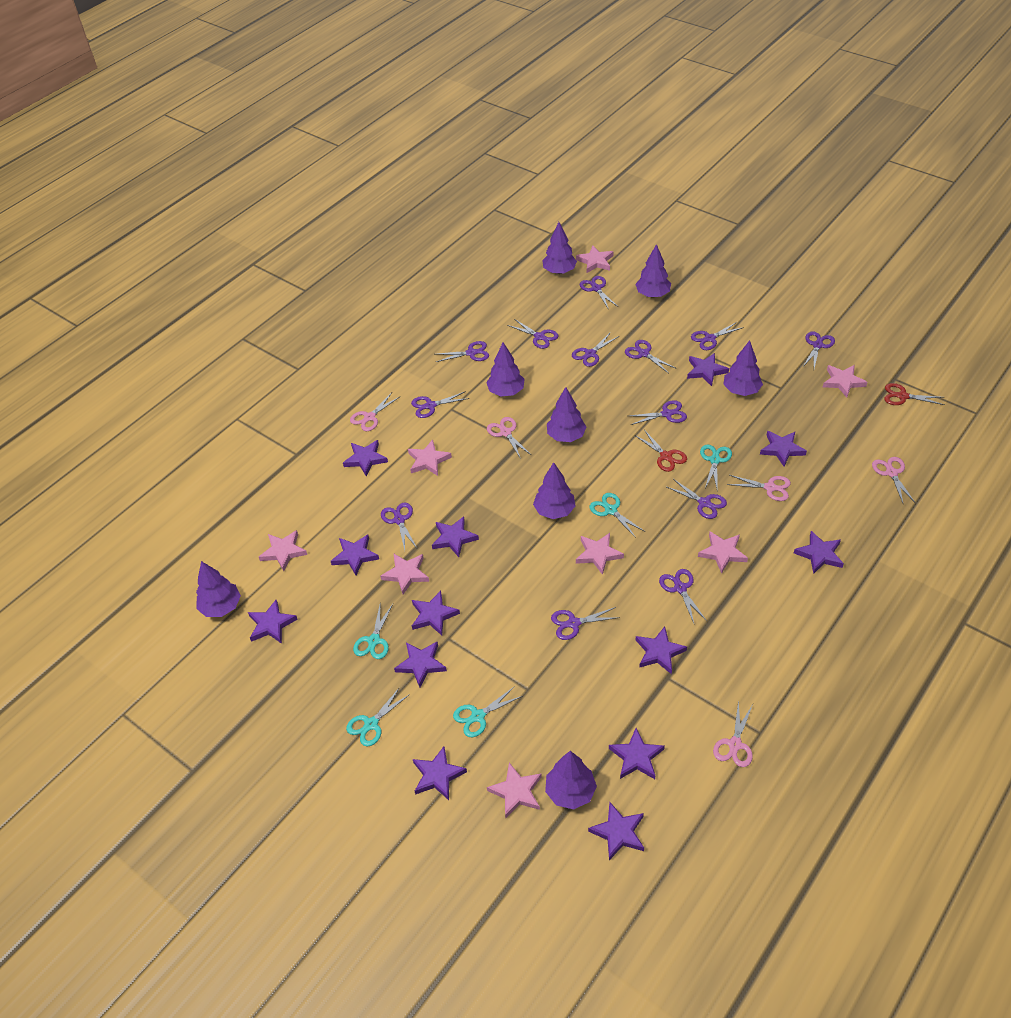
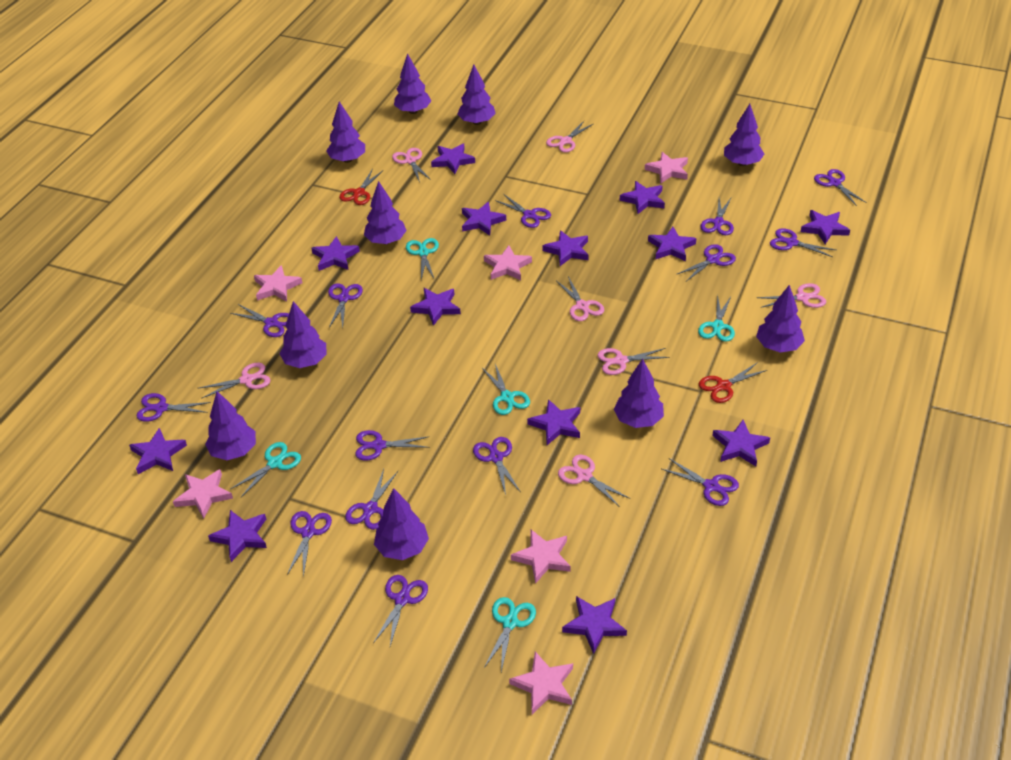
pink scissors: 5 -> 7
pink star: 8 -> 6
purple scissors: 13 -> 14
purple tree: 8 -> 10

